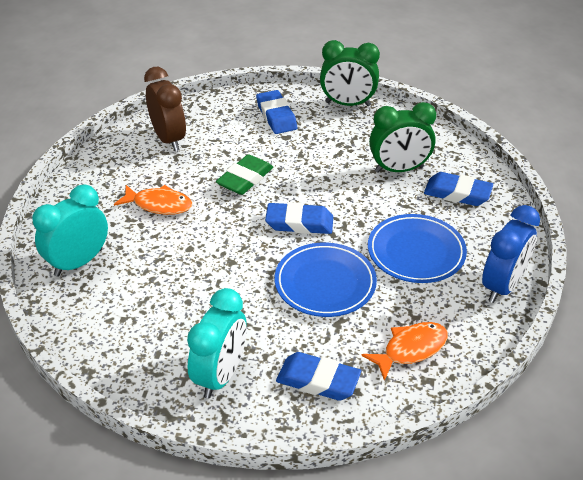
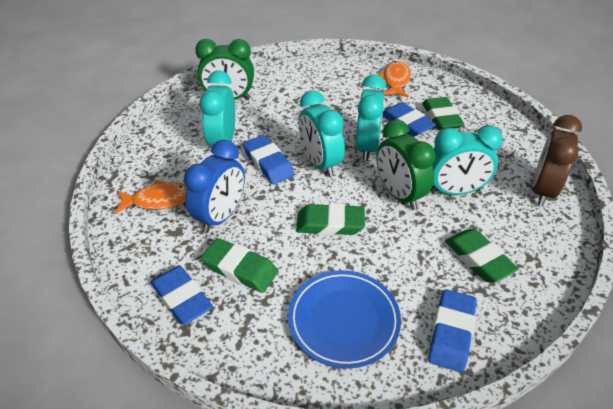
blue plate: 2 -> 1
green eraser: 1 -> 4
turquoise clock: 2 -> 4

